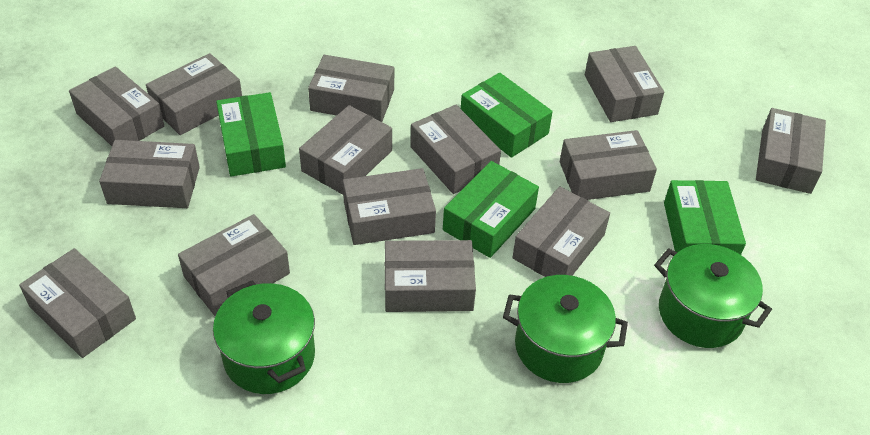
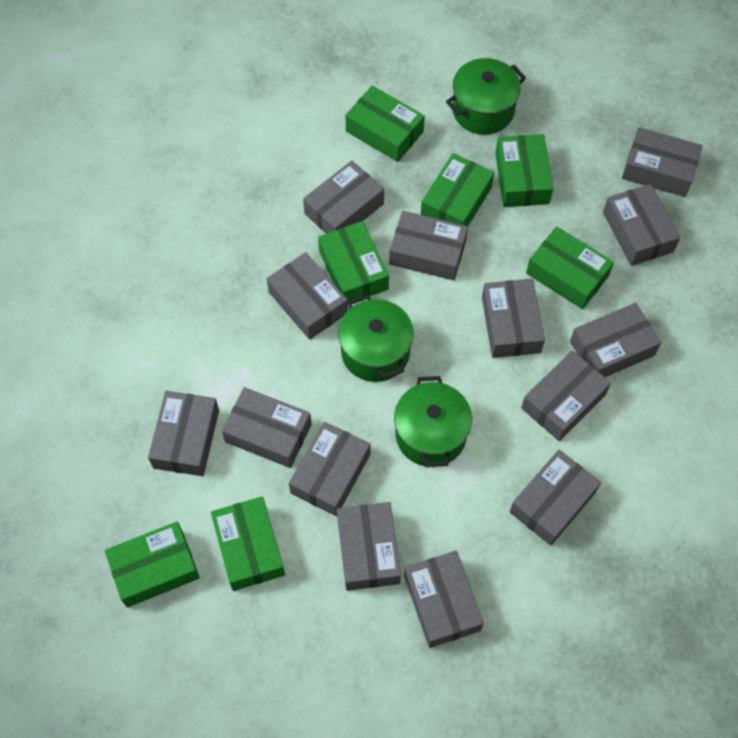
green box: 4 -> 7

